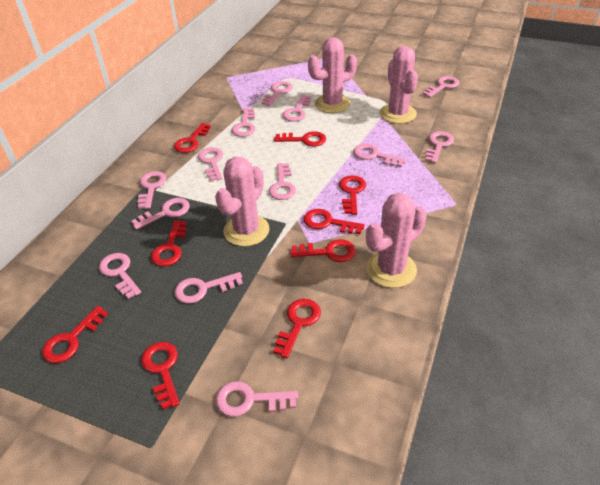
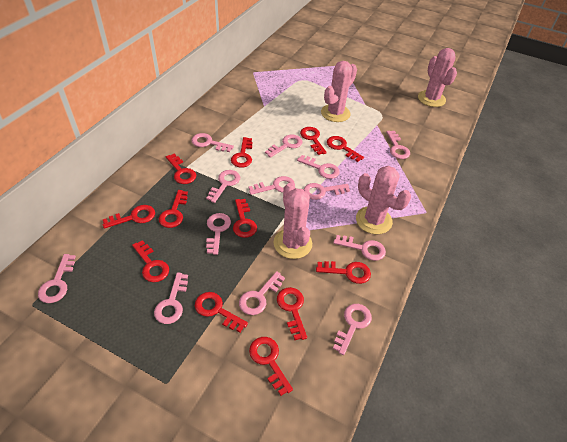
red key: 9 -> 12

